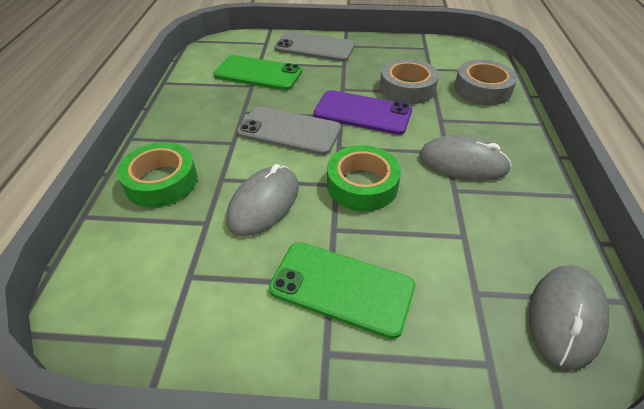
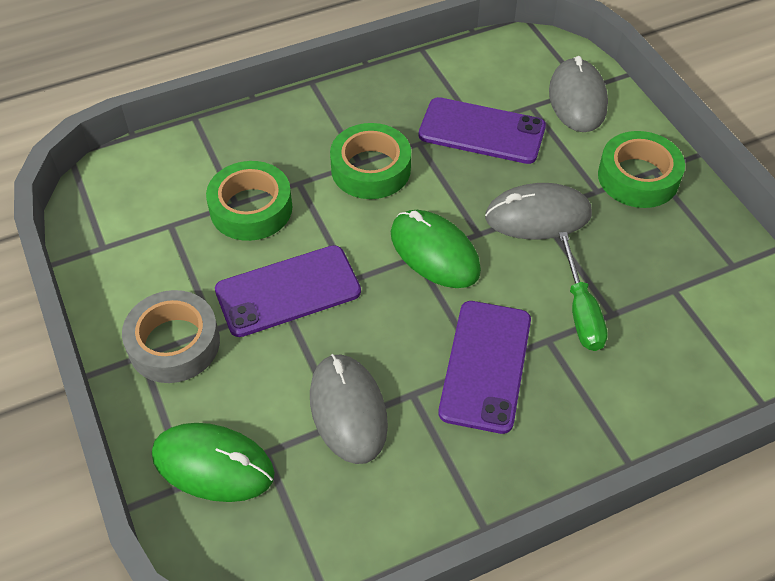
green mouse: 0 -> 2
green phone: 2 -> 0
green screwdriver: 0 -> 1
green tape: 2 -> 3
grey phone: 2 -> 0
grey tape: 2 -> 1
purple phone: 1 -> 3

